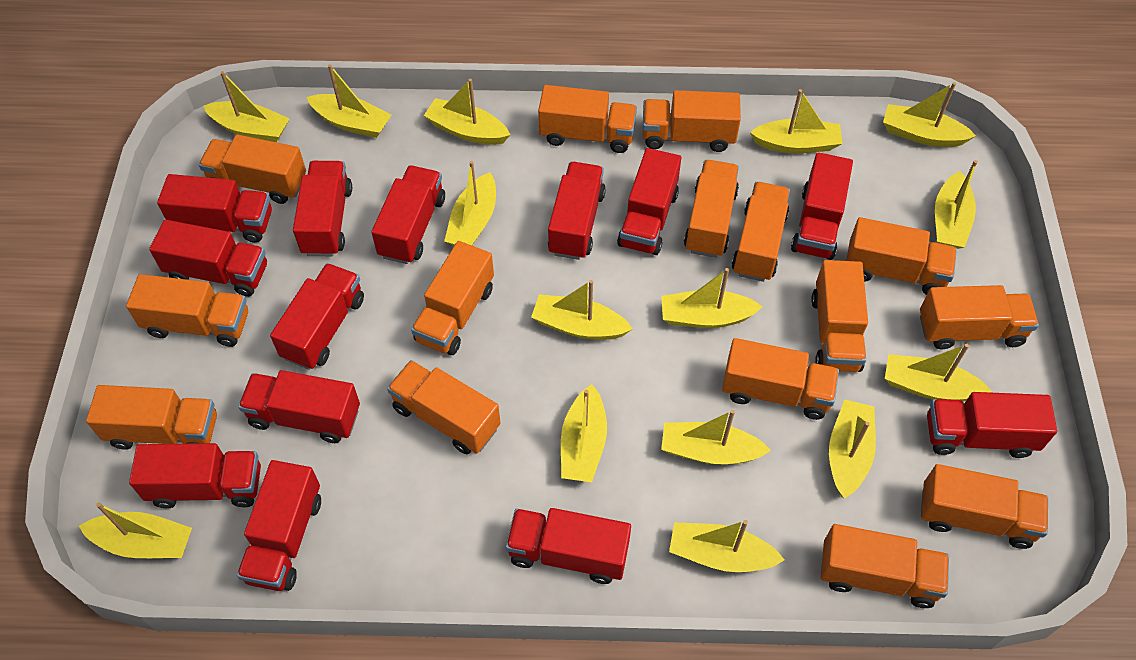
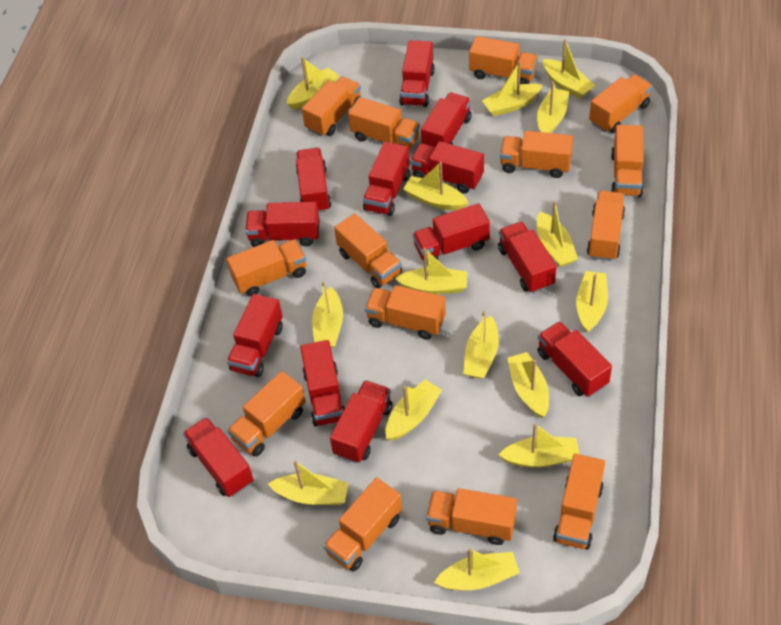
orange truck: 15 -> 14

